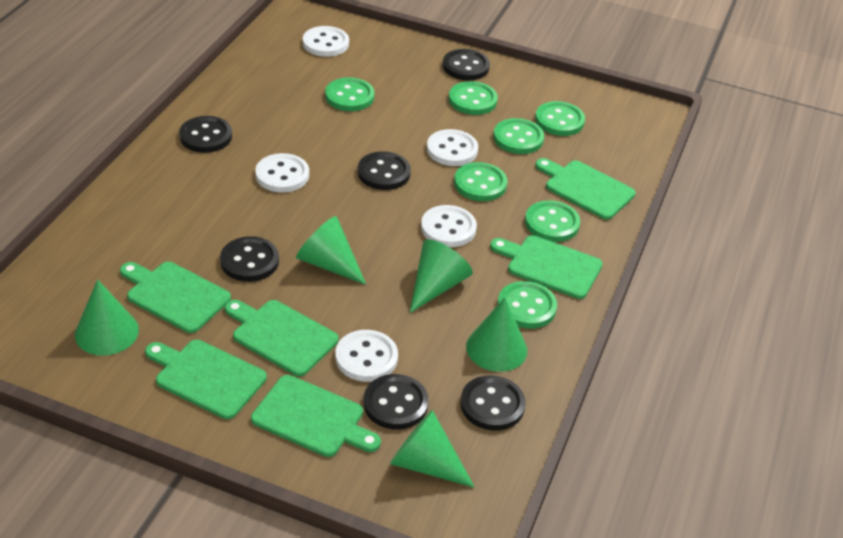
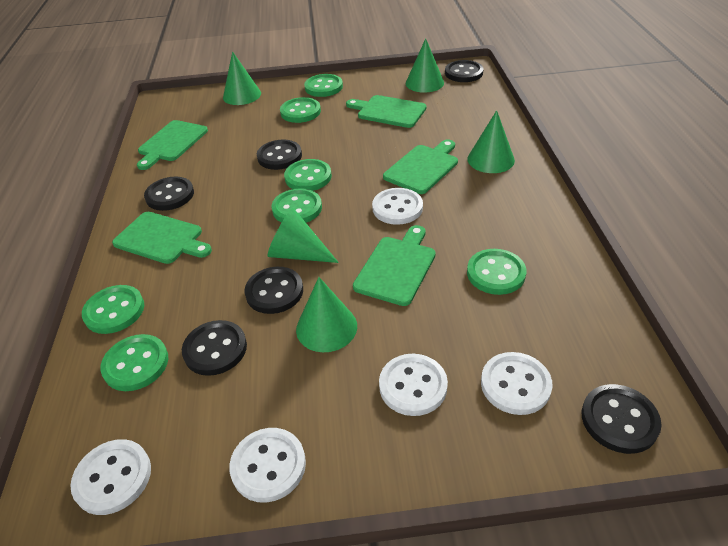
green cutting board: 6 -> 5

